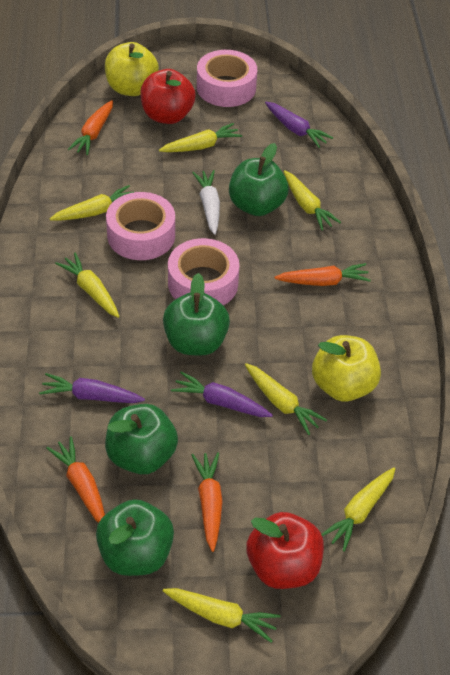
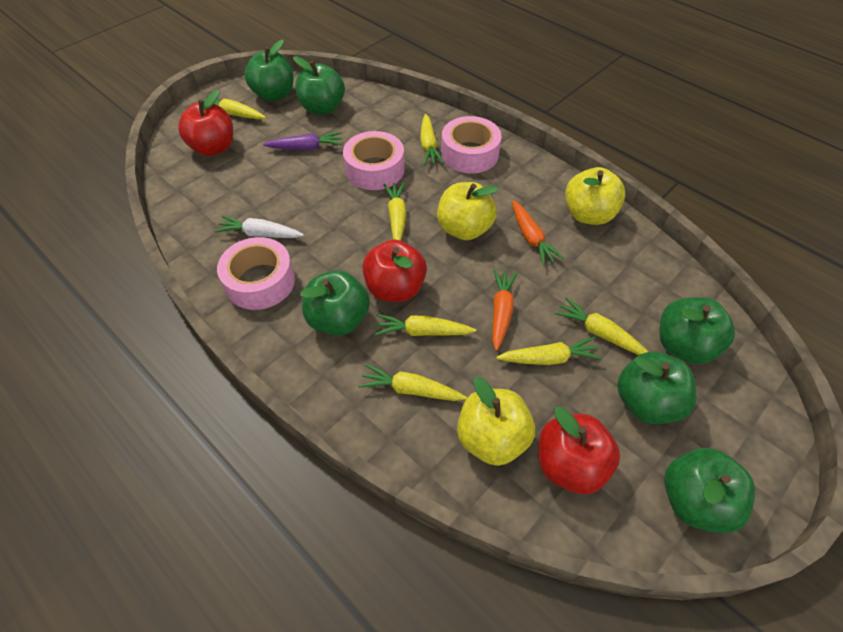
green apple: 4 -> 6
orange carrot: 4 -> 2
purple carrot: 3 -> 1
red apple: 2 -> 3
yellow apple: 2 -> 3

